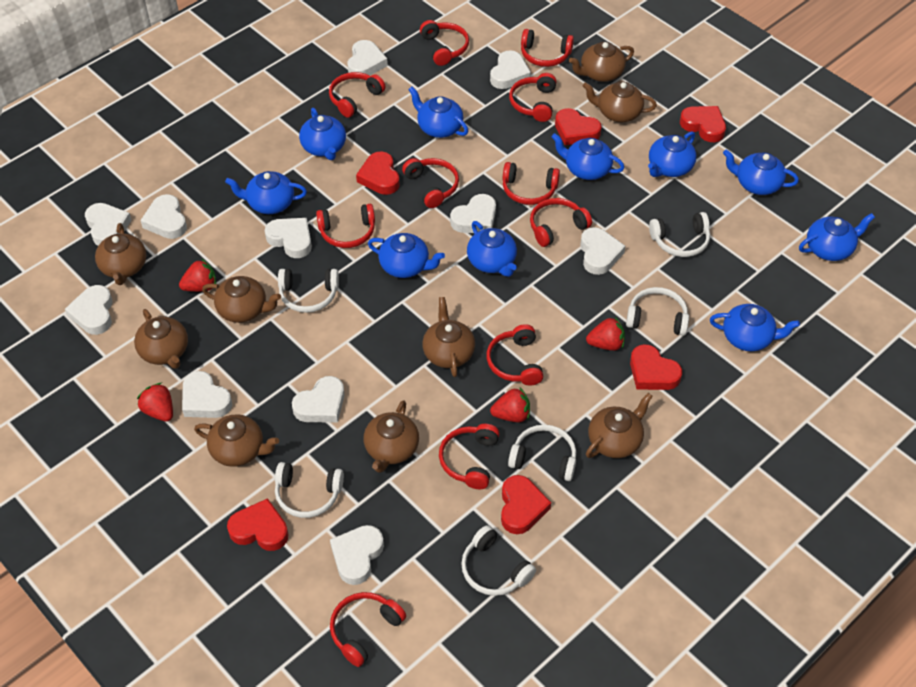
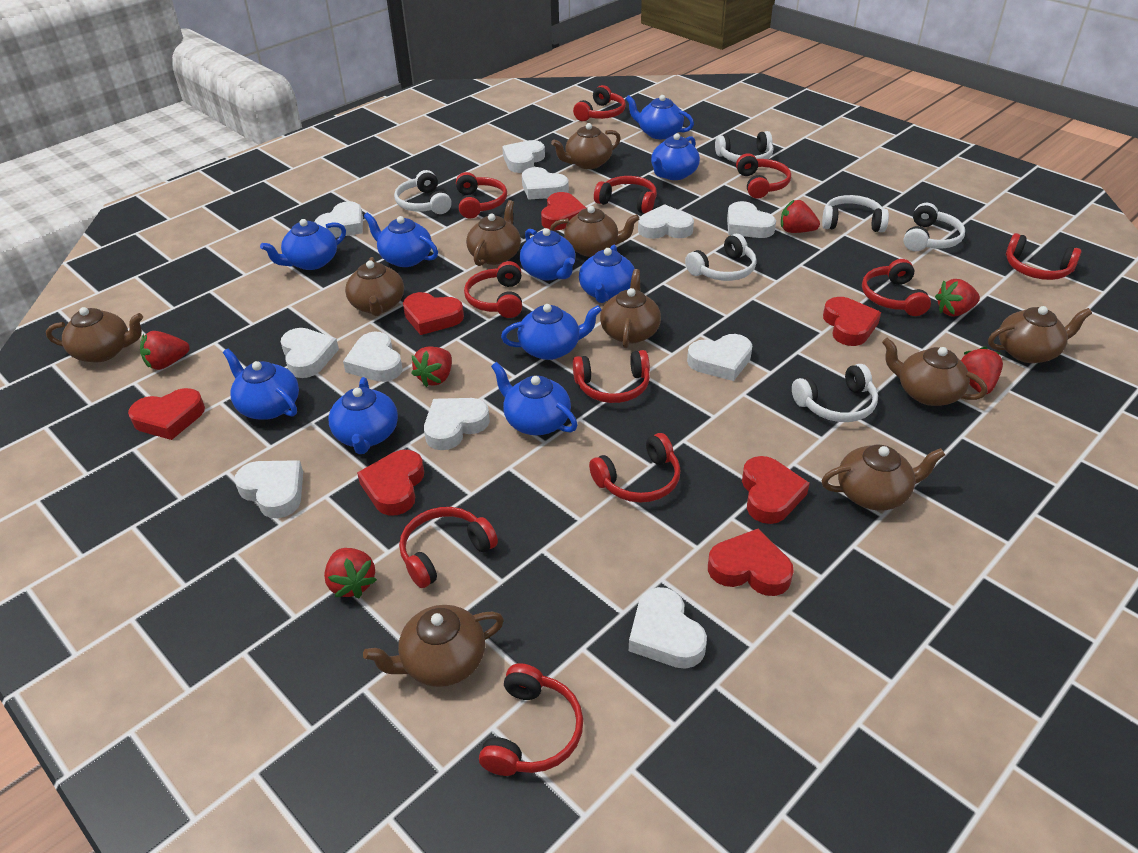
brown teapot: 9 -> 10
red heart: 6 -> 7
red strawberry: 4 -> 6

